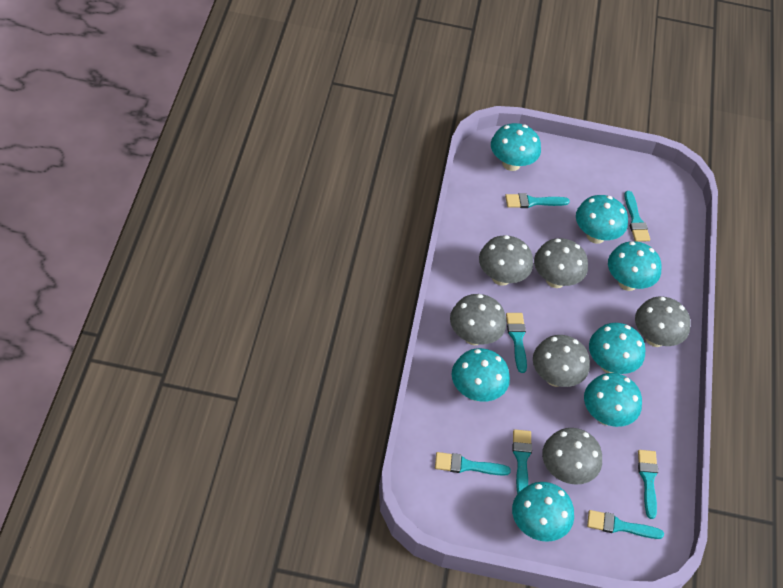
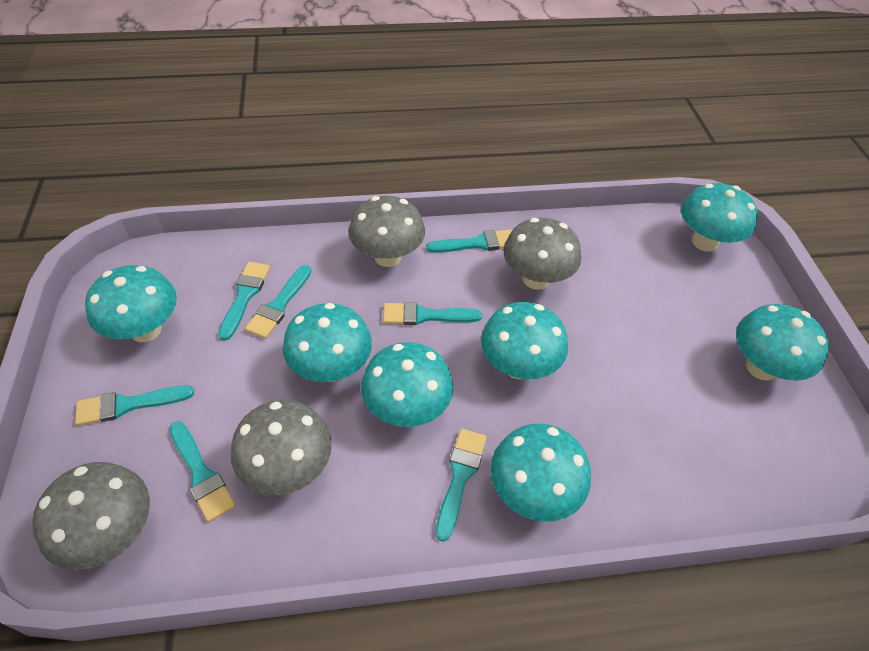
grey mushroom: 6 -> 4

